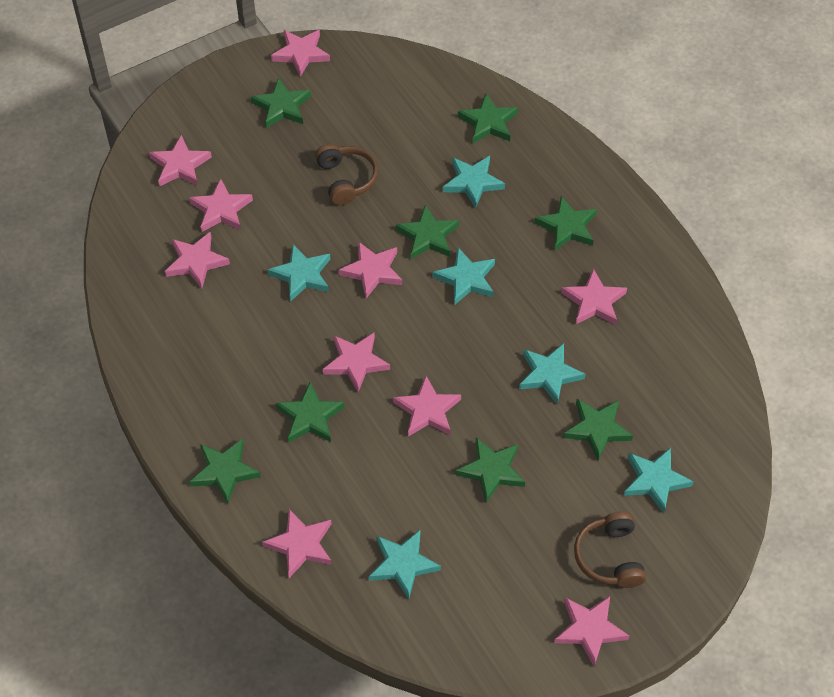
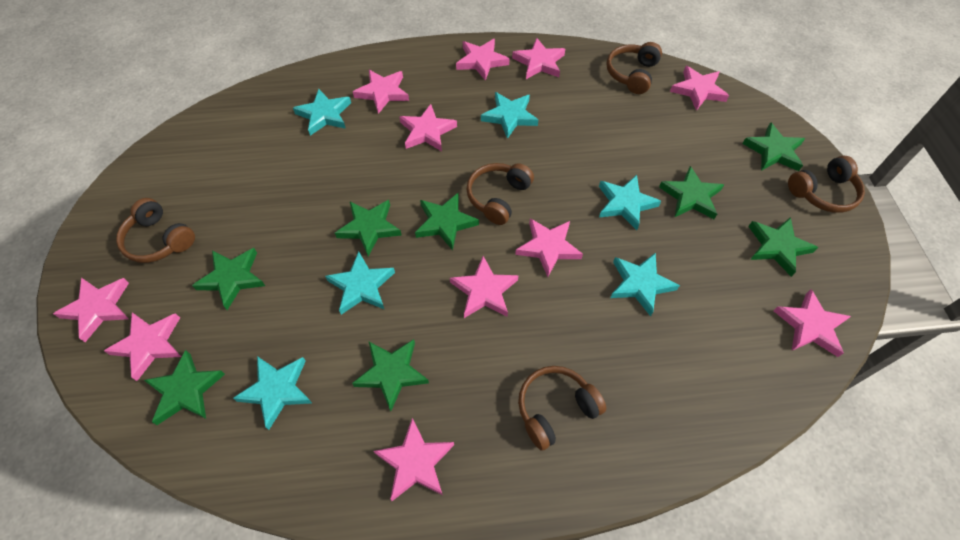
brown headphones: 2 -> 5
pink star: 10 -> 11

